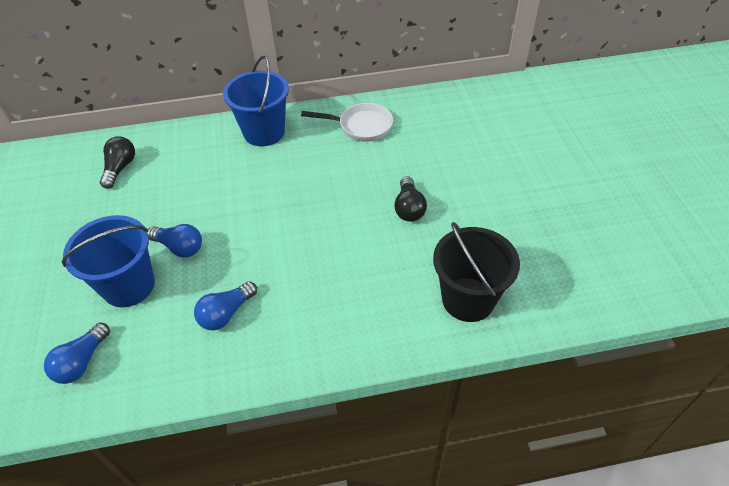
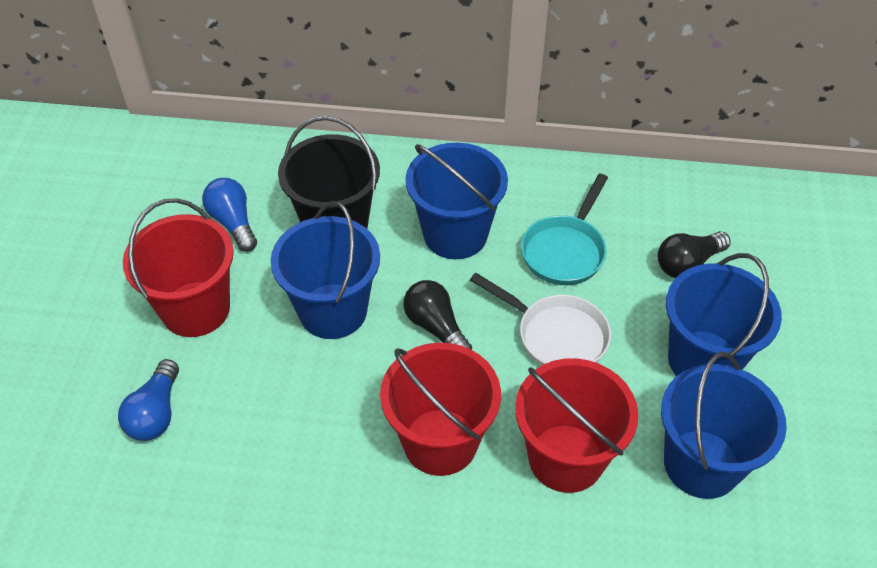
blue bucket: 2 -> 4
blue light bulb: 3 -> 2
red bucket: 0 -> 3
turquoise pan: 0 -> 1

